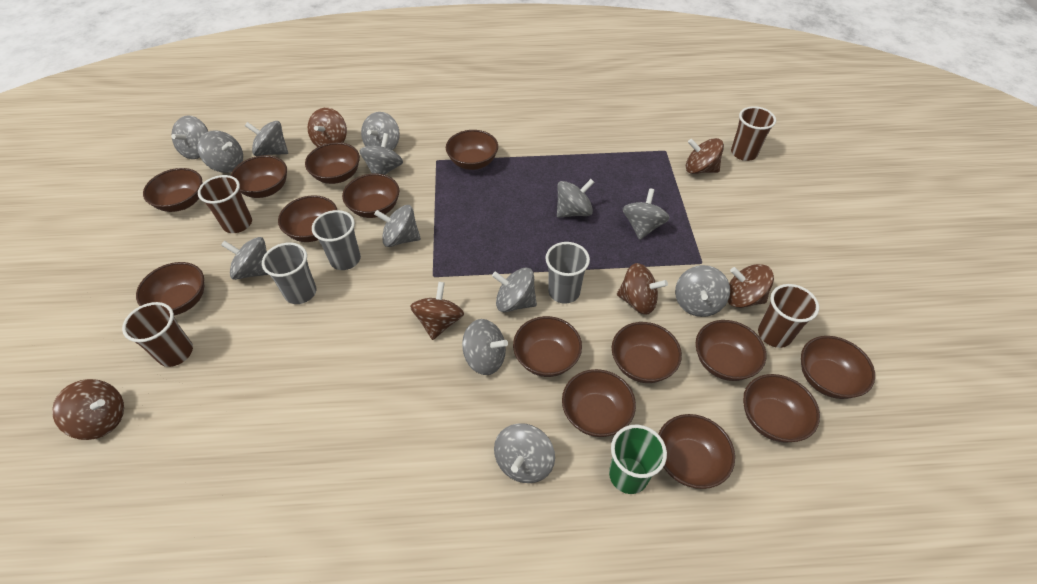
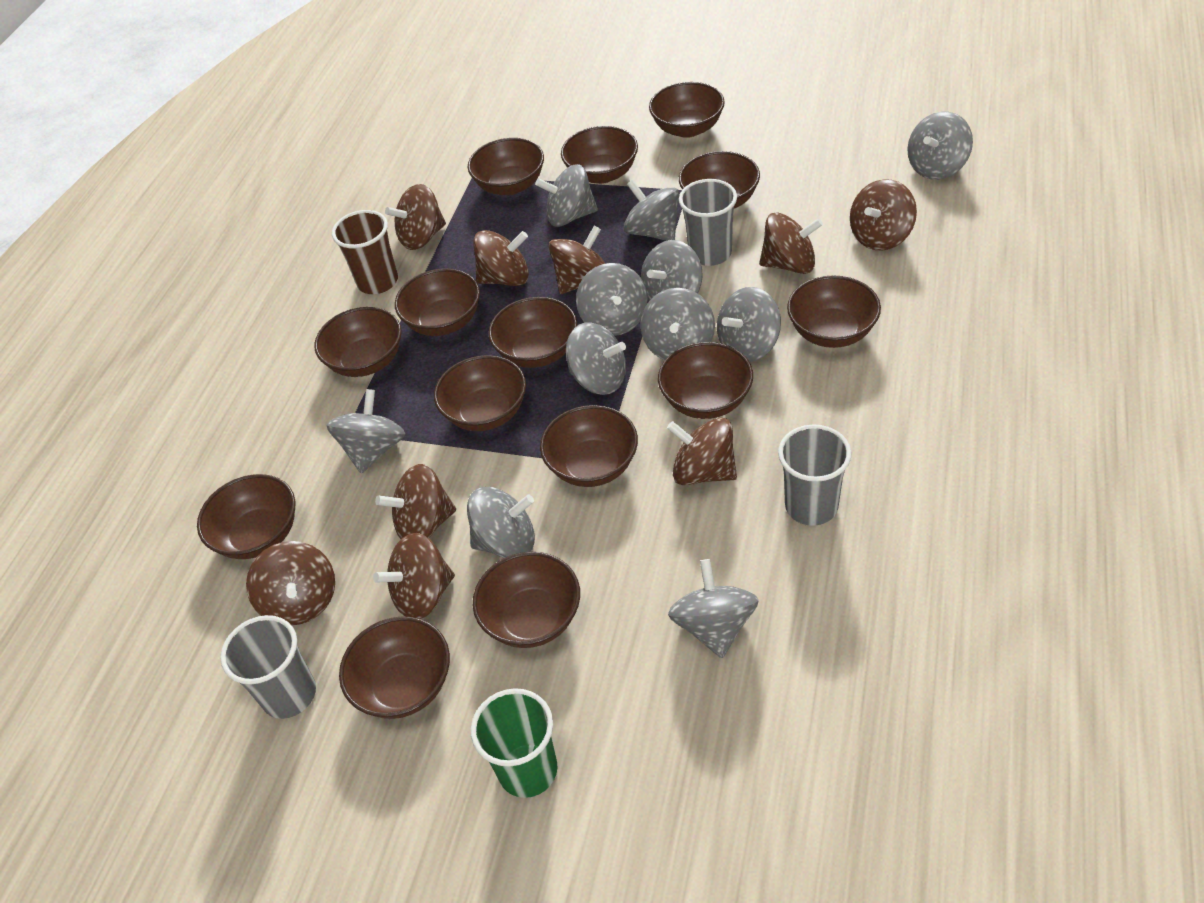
brown cup: 4 -> 1
brown spinning top: 6 -> 9
grey spinning top: 13 -> 11

